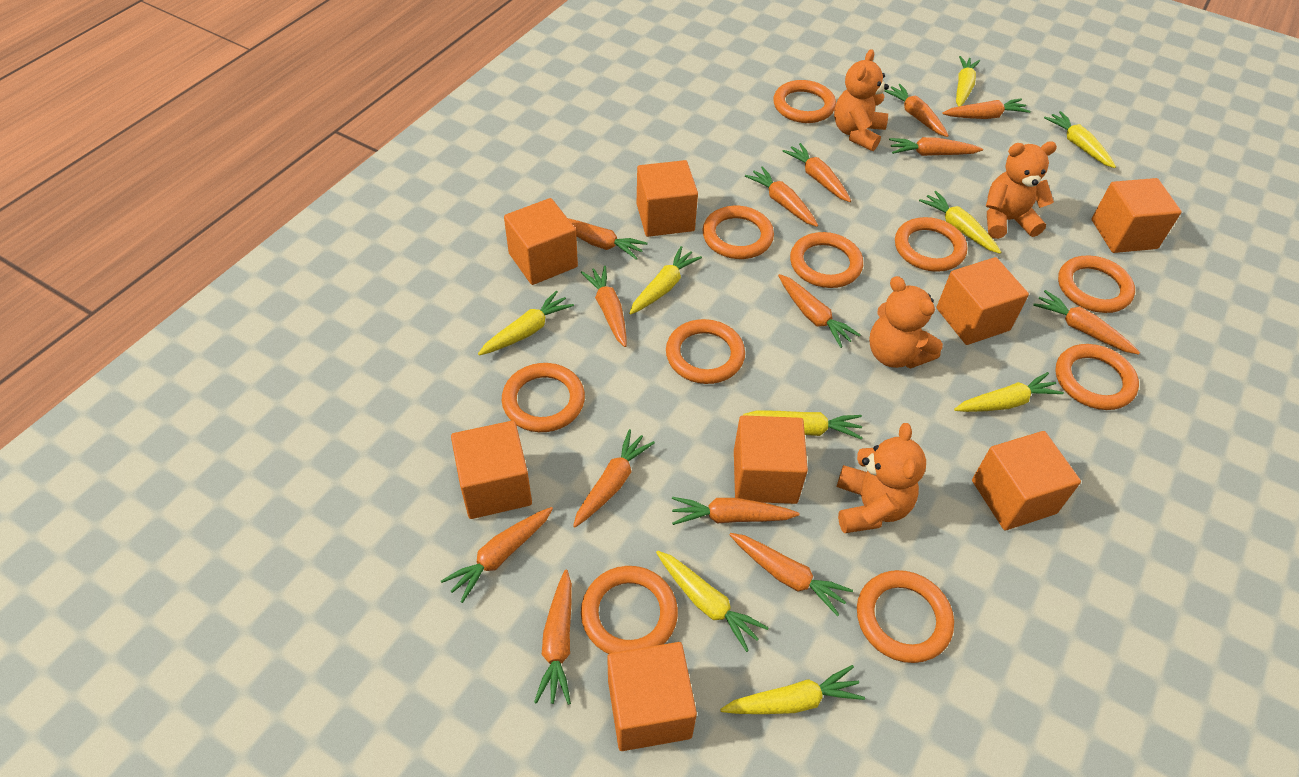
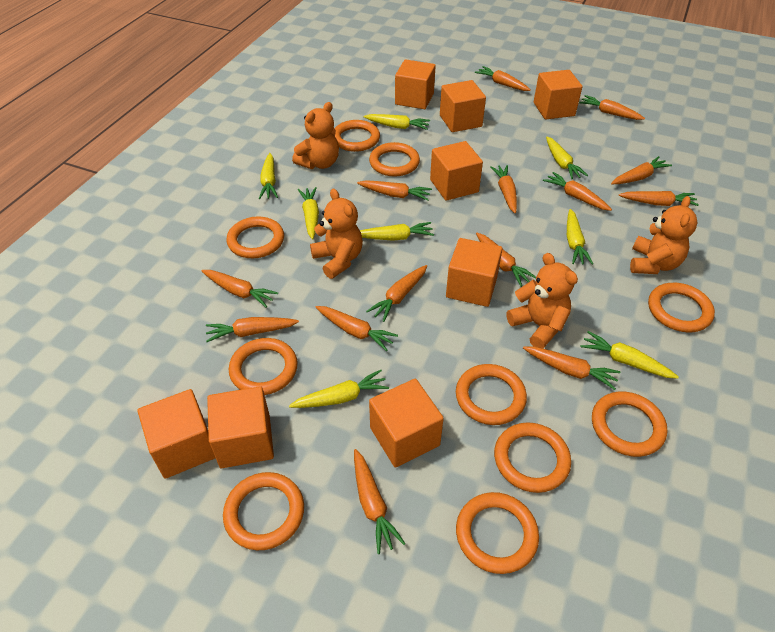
yellow carrot: 9 -> 8

